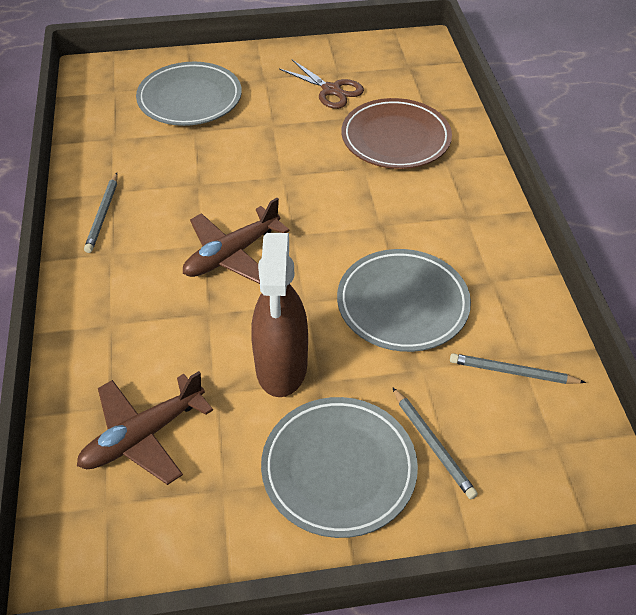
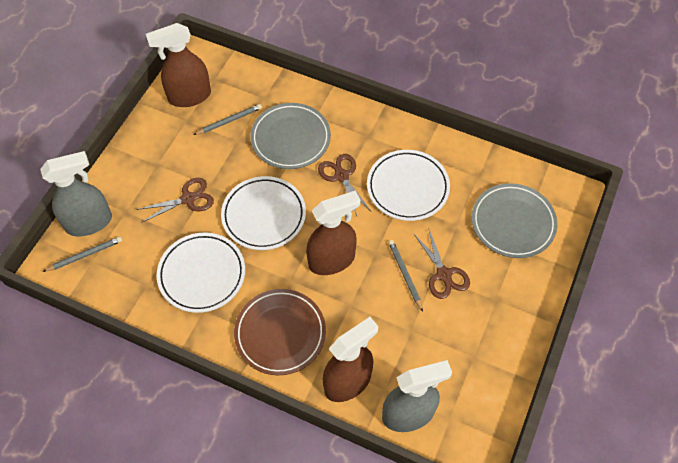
brown plane: 2 -> 0
brown scissors: 1 -> 3
brown spray bottle: 1 -> 3
grey plate: 3 -> 2
grey spray bottle: 0 -> 2
white plate: 0 -> 3

